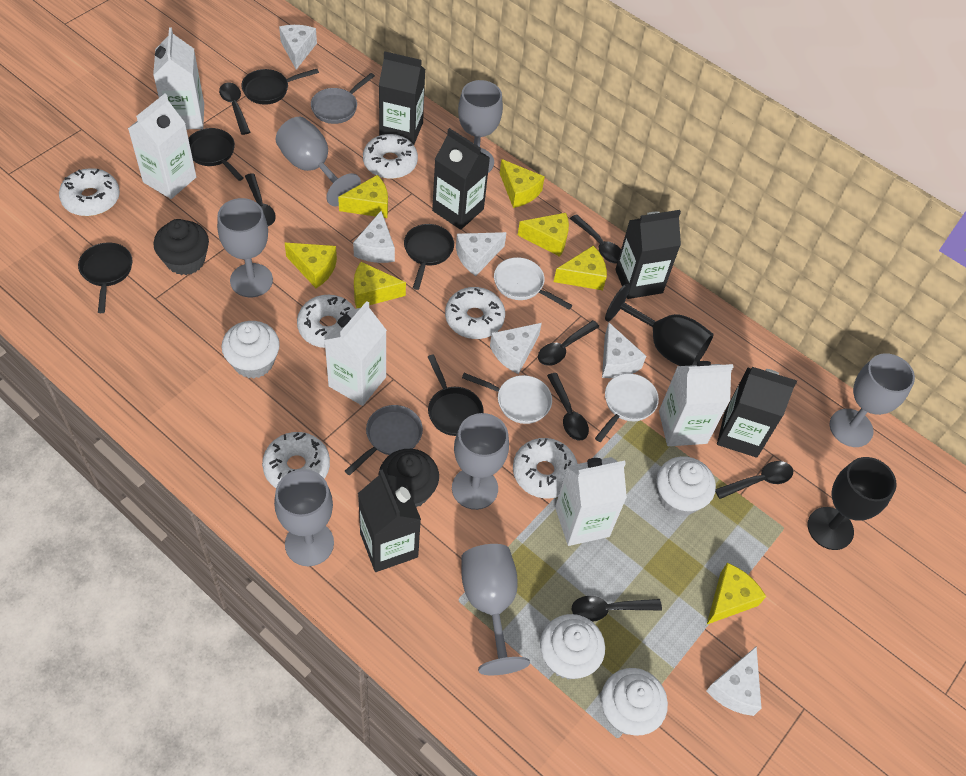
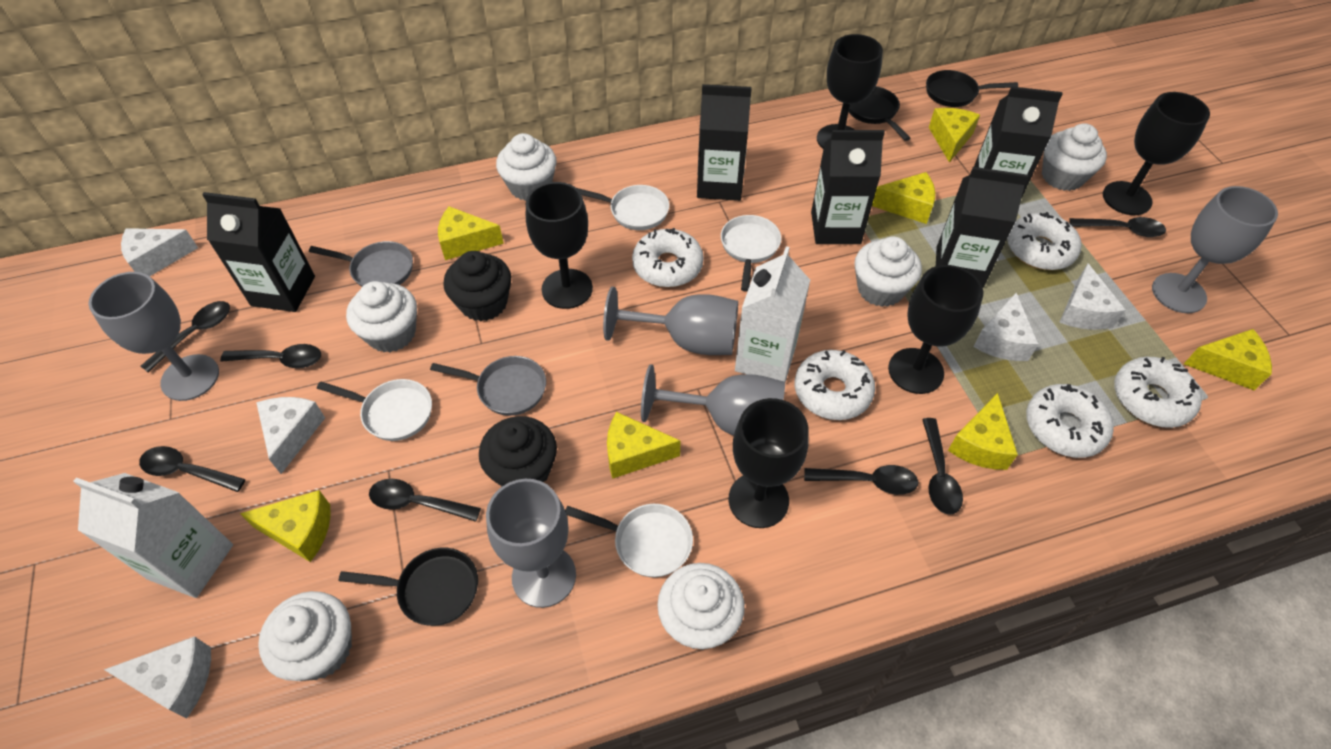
black goblet: 2 -> 5
black pan: 5 -> 3
grey goblet: 7 -> 5
white carton: 5 -> 2
white cheese: 6 -> 5
white cupcake: 4 -> 6
white donut: 6 -> 5
white pan: 3 -> 4

